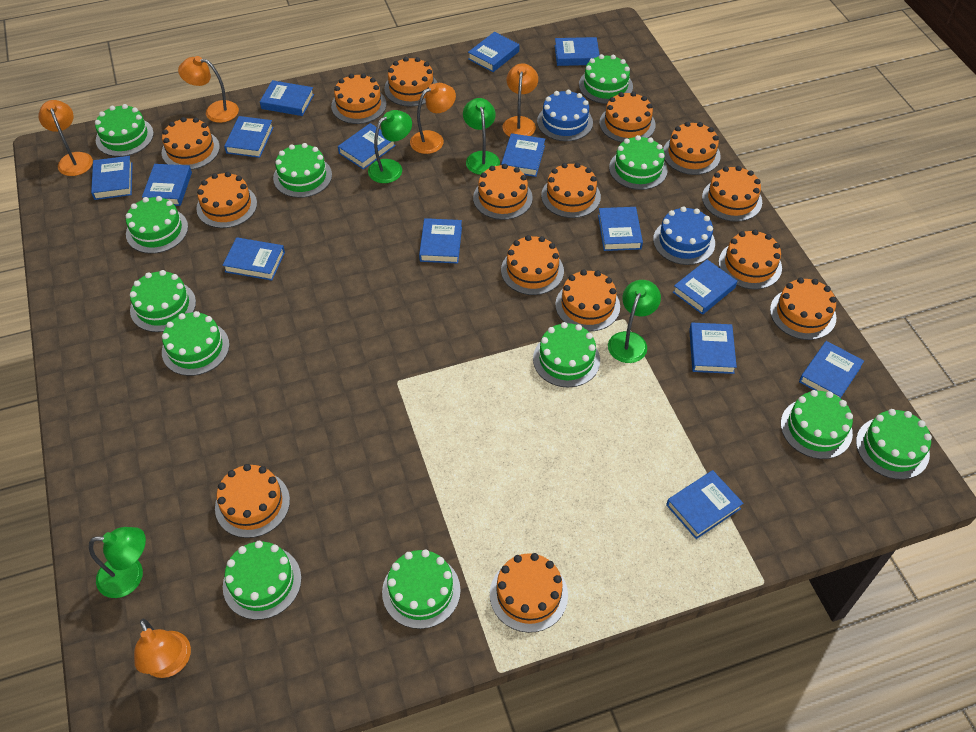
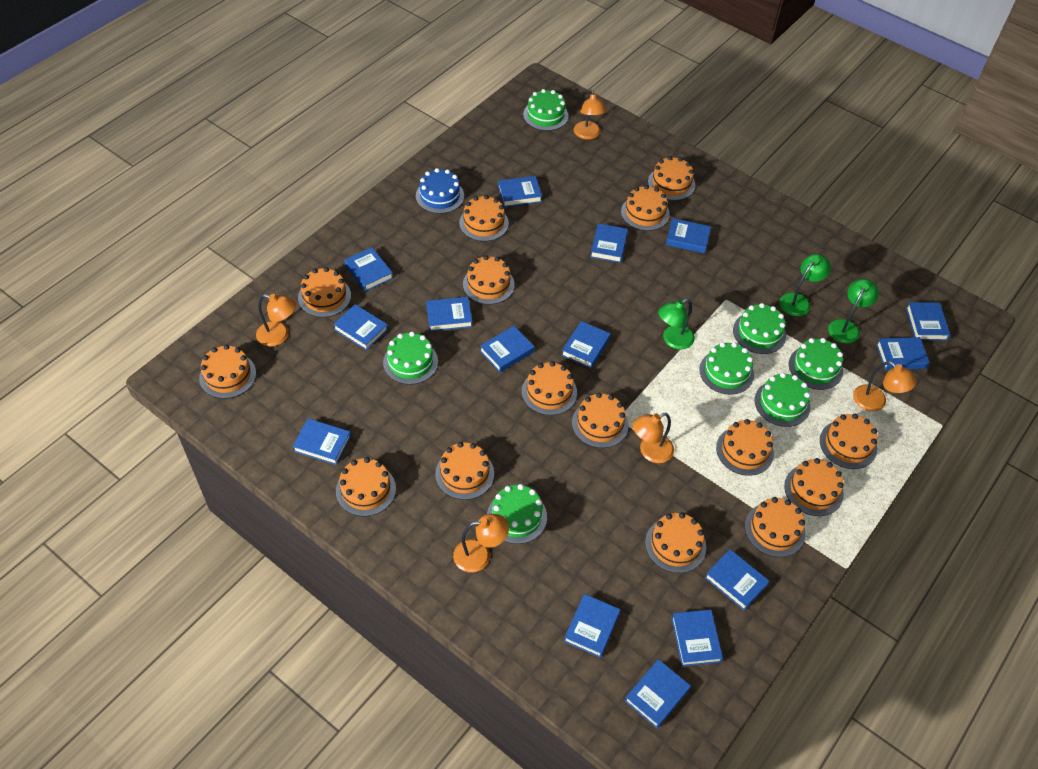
blue cake: 2 -> 1
green cake: 12 -> 7
green lamp: 4 -> 3

